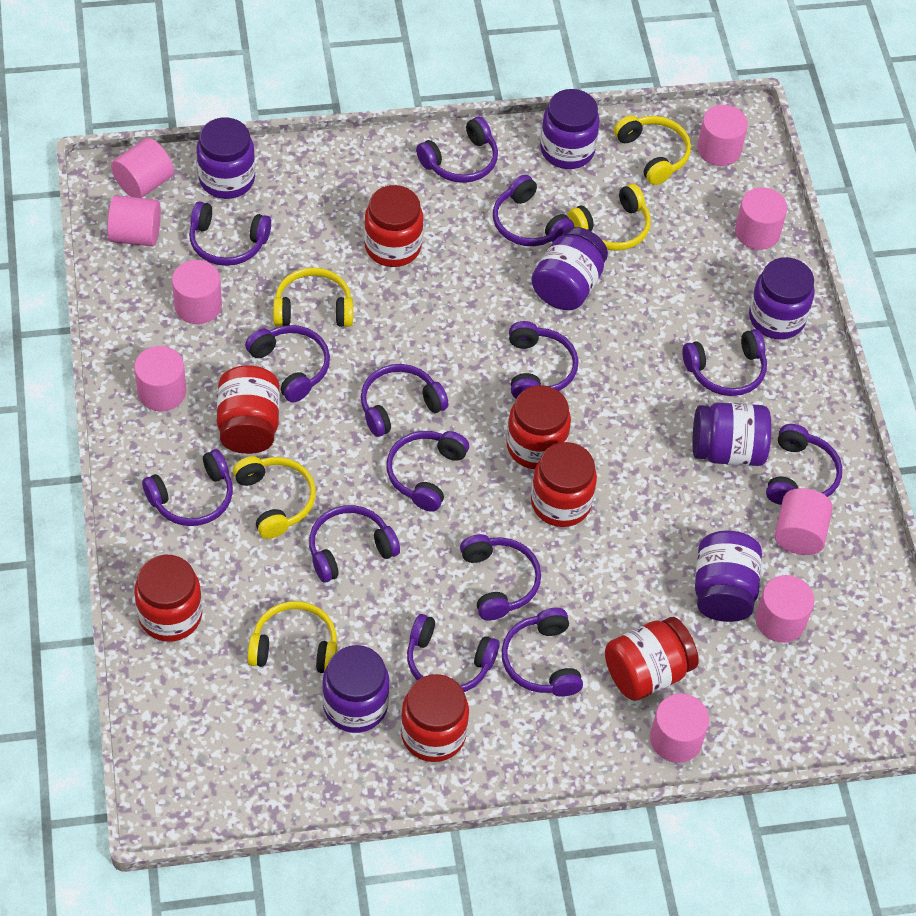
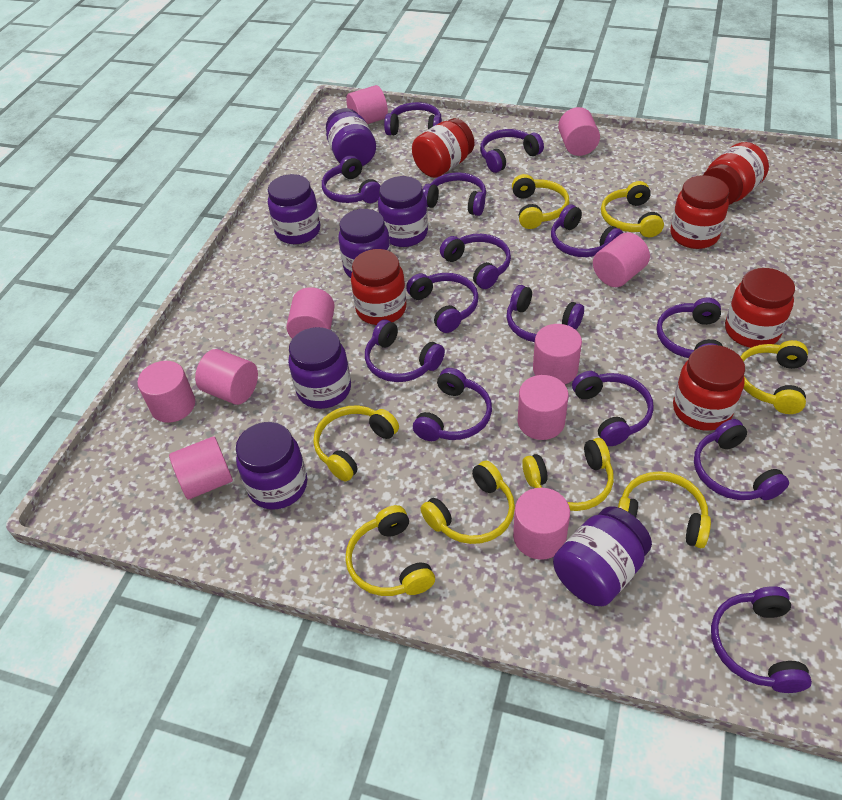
pink cylinder: 9 -> 10
red jar: 7 -> 6
yellow headphones: 5 -> 8

